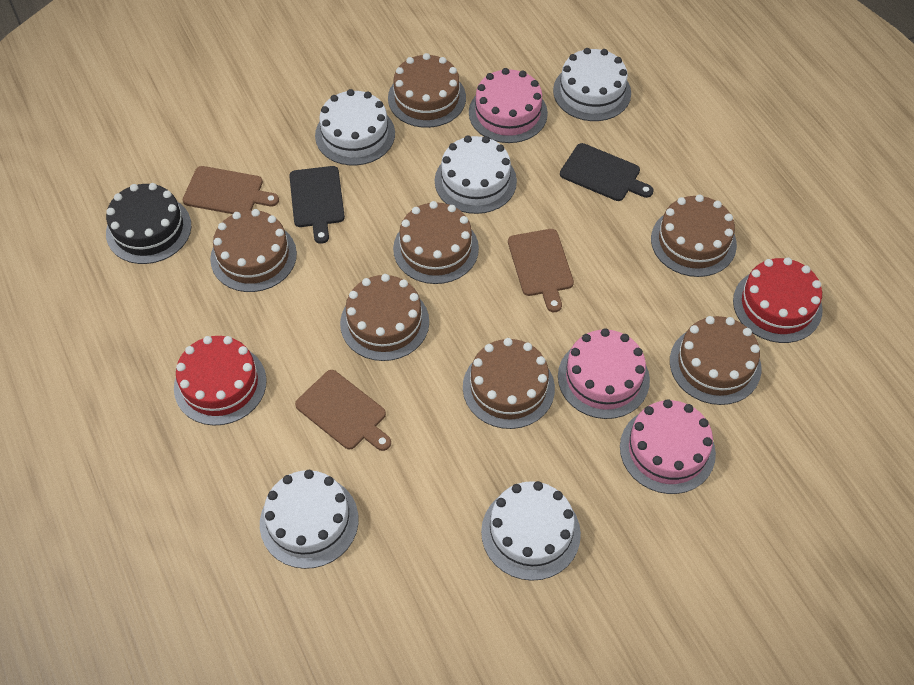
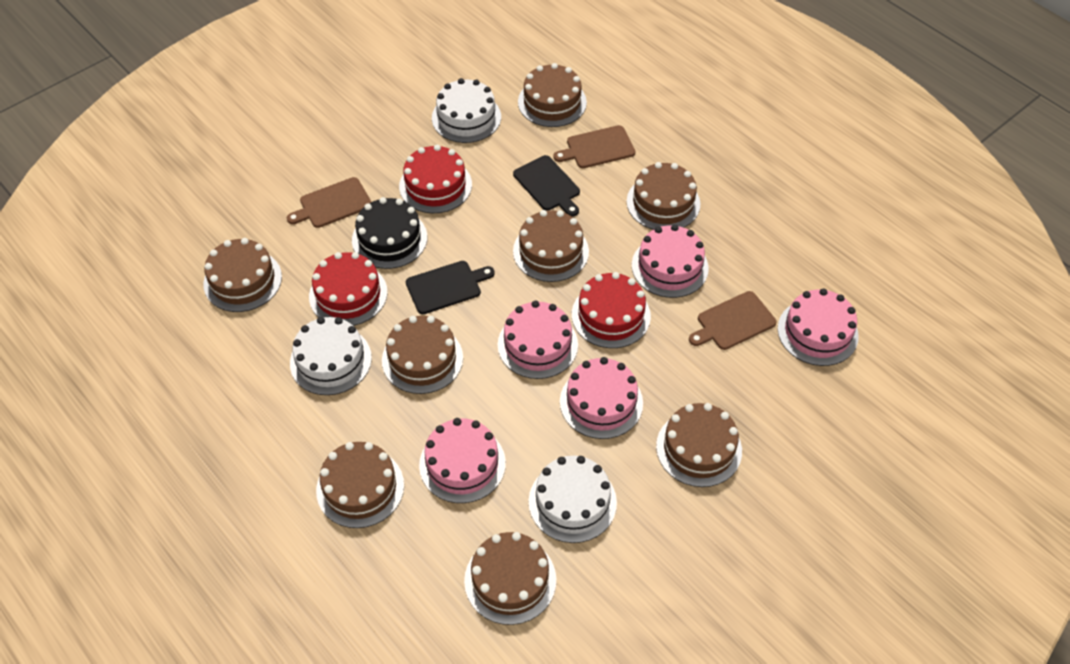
brown cake: 7 -> 8
pink cake: 3 -> 5
red cake: 2 -> 3
white cake: 5 -> 3

